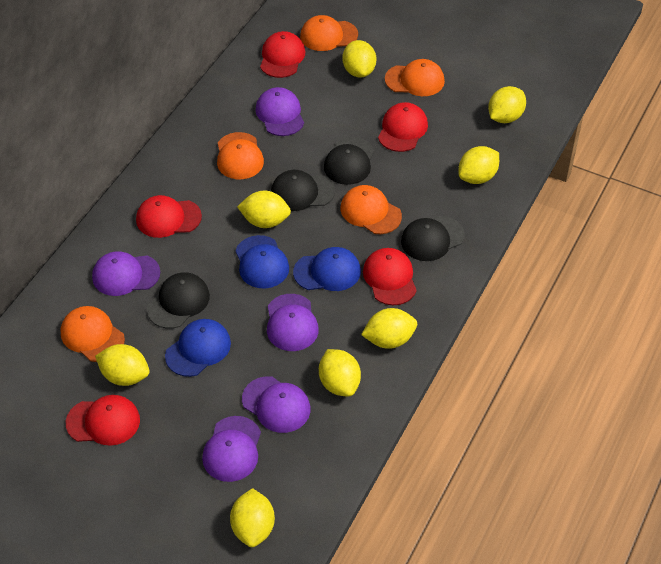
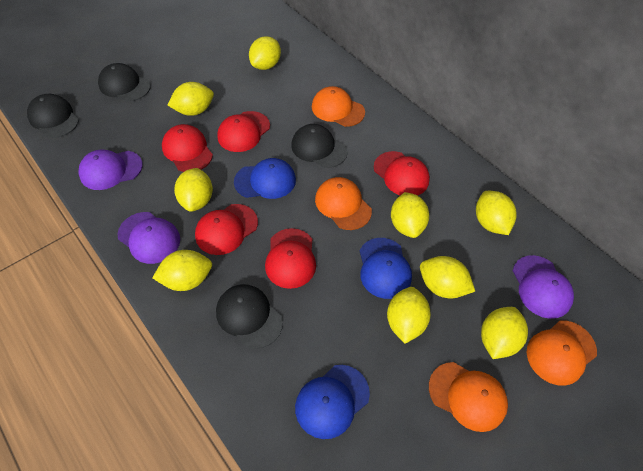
orange cap: 5 -> 4
purple cap: 5 -> 3
yellow lemon: 8 -> 9

